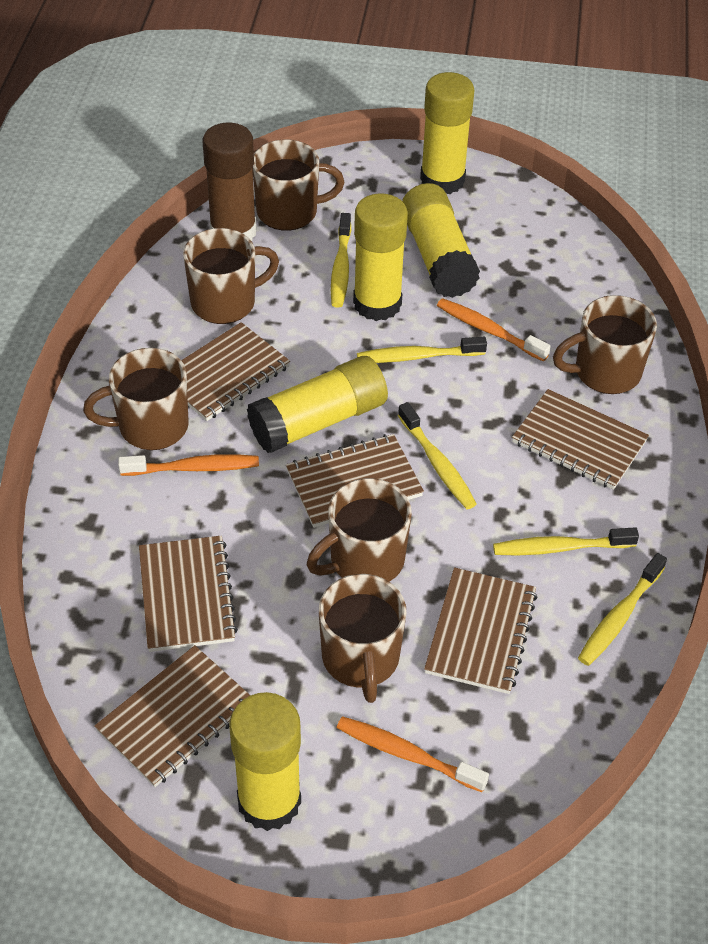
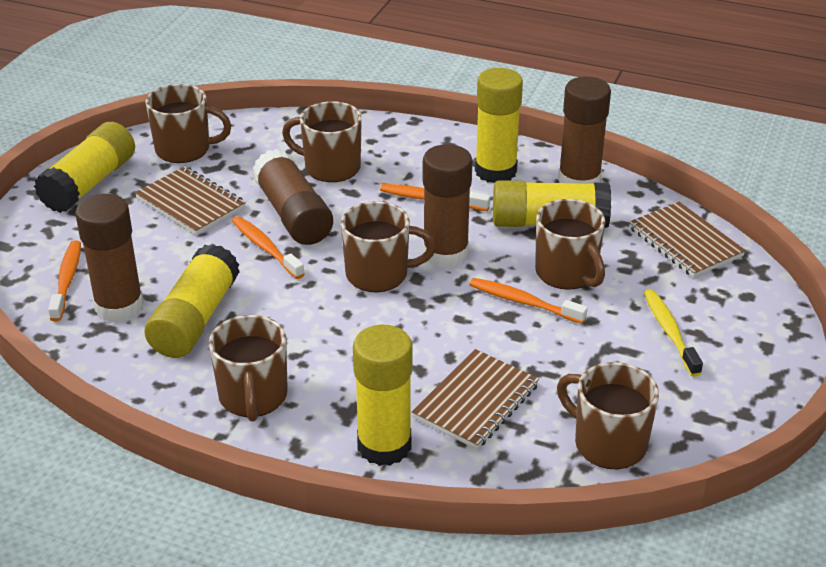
brown glue stick: 1 -> 4
brown notebook: 6 -> 3
orange toothbrush: 3 -> 4
yellow toothbrush: 5 -> 1

